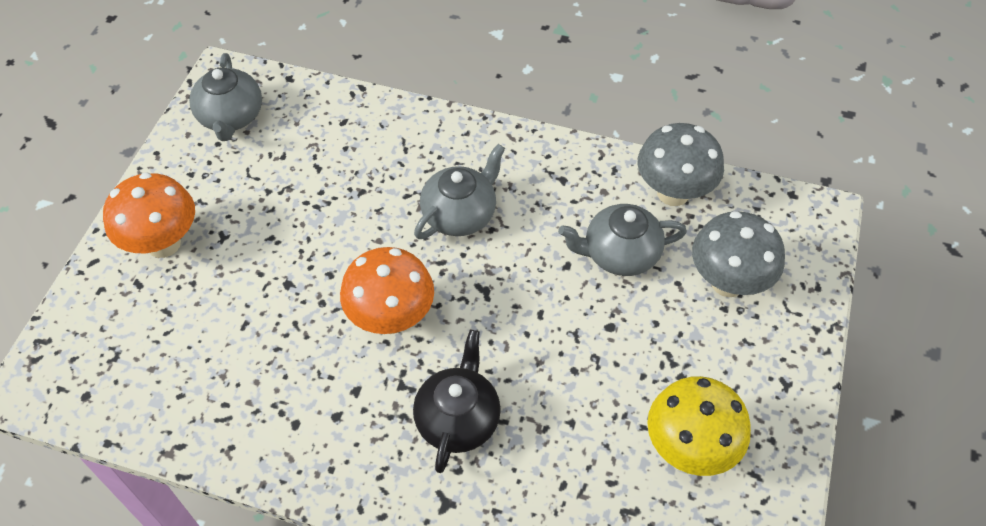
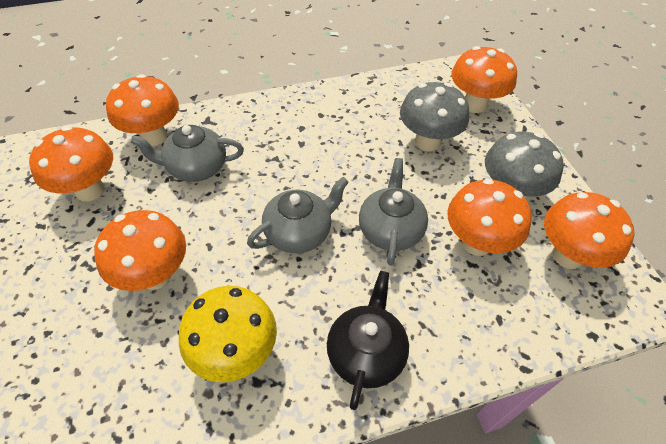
orange mushroom: 2 -> 6

